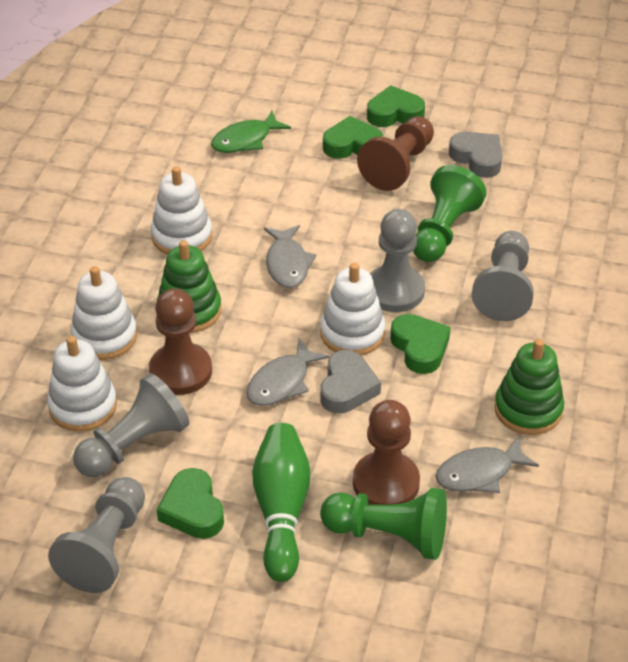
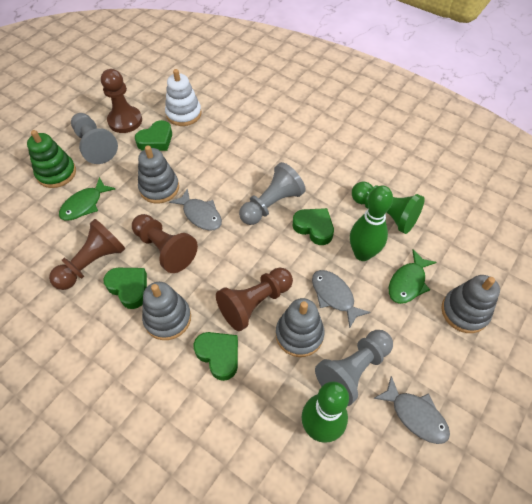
brown pawn: 3 -> 4
green bowling pin: 1 -> 2
green fish: 1 -> 2
green pawn: 2 -> 1
green stacking toy: 2 -> 1
grey heart: 2 -> 0
grey pawn: 4 -> 3
grey stacking toy: 0 -> 4
white stacking toy: 4 -> 1

